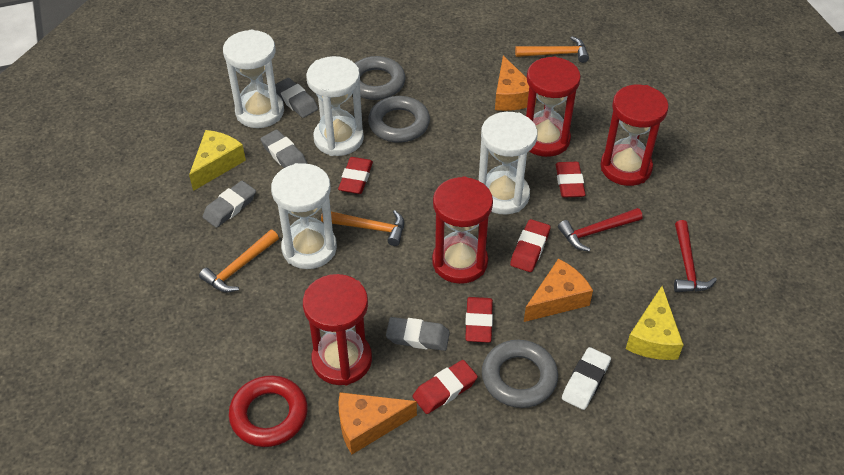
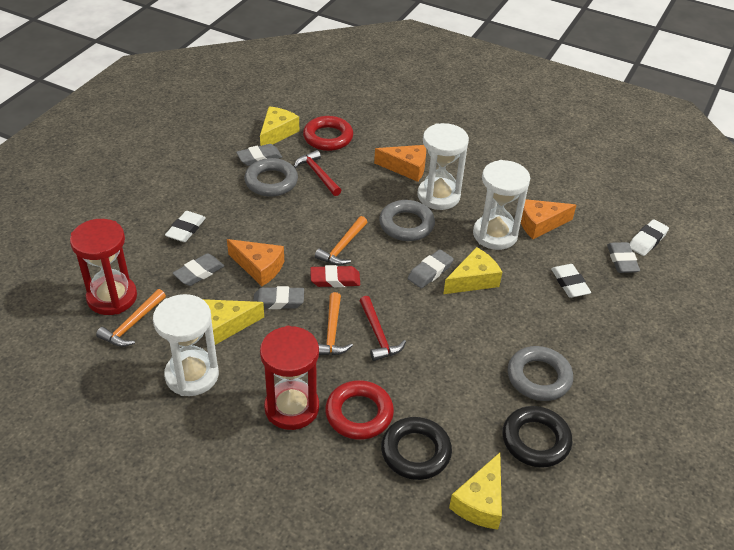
black ring: 0 -> 2
grey eraser: 4 -> 5
red eraser: 5 -> 1
red hourglass: 4 -> 2
red ring: 1 -> 2
white eraser: 1 -> 3
white hourglass: 4 -> 3
yellow cheese: 2 -> 4

